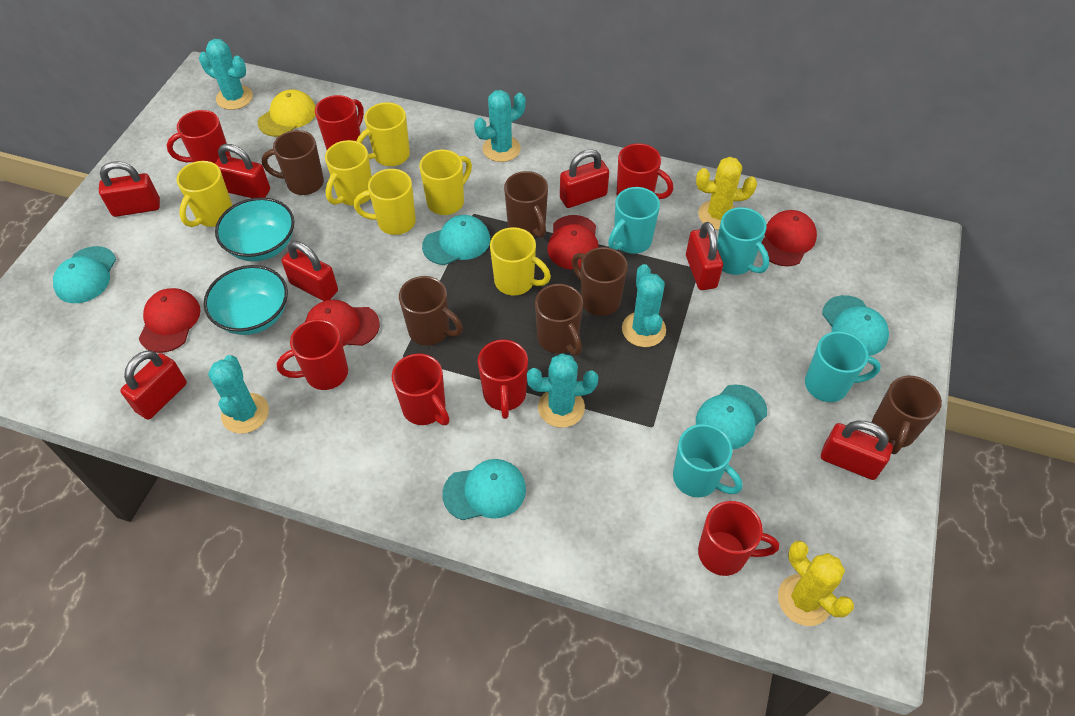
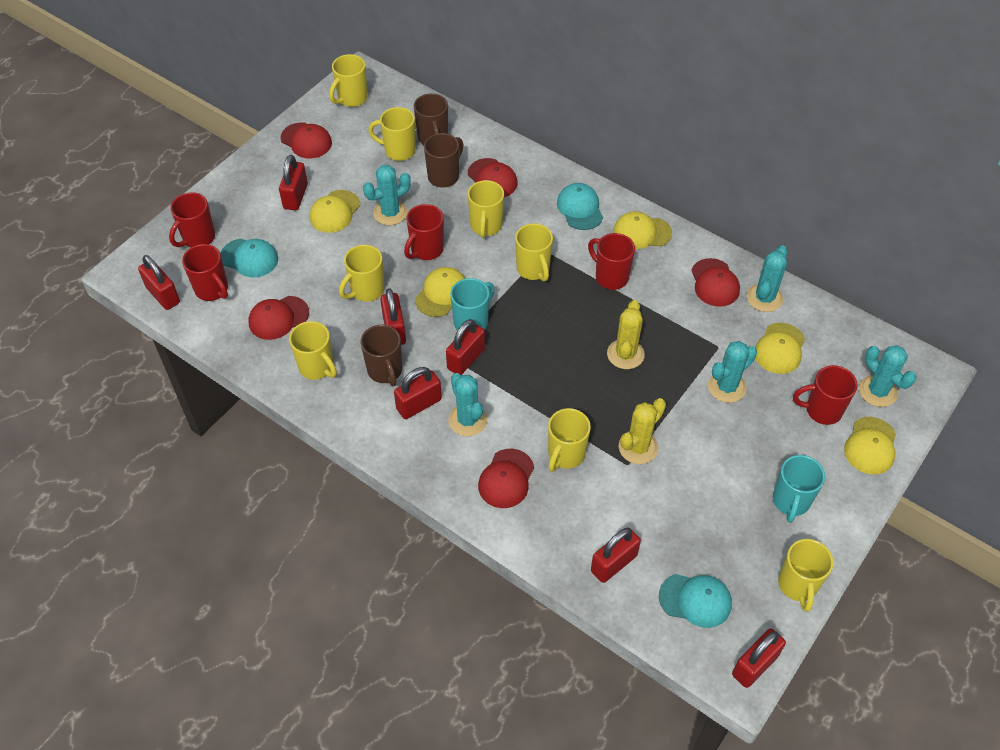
brown mug: 6 -> 3
red cap: 4 -> 5
red mug: 7 -> 5
turquoise bowl: 2 -> 0
turquoise cap: 5 -> 3
turquoise mug: 4 -> 2
yellow cap: 1 -> 5
yellow mug: 6 -> 8

